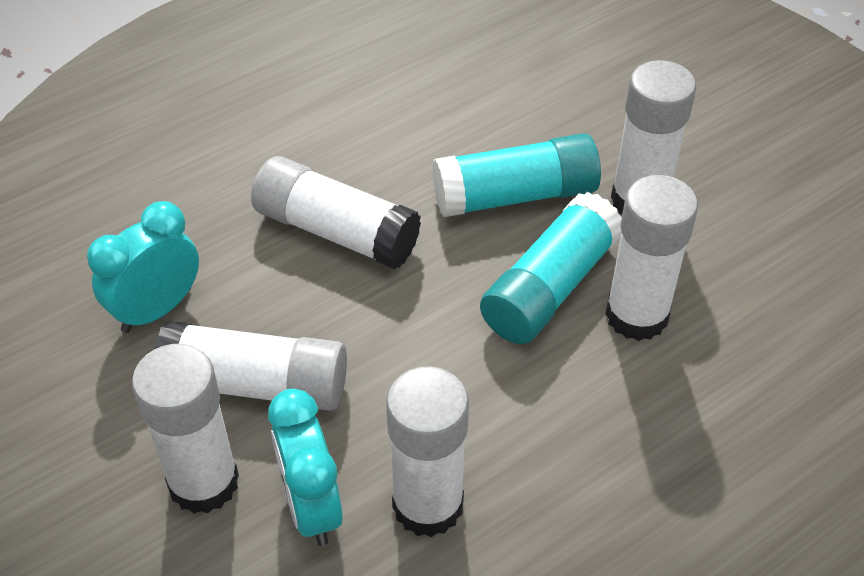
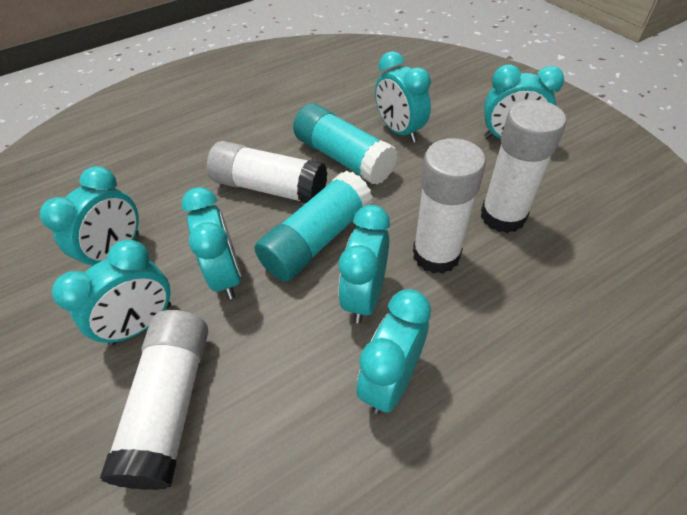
turquoise clock: 2 -> 7
white glue stick: 6 -> 4

